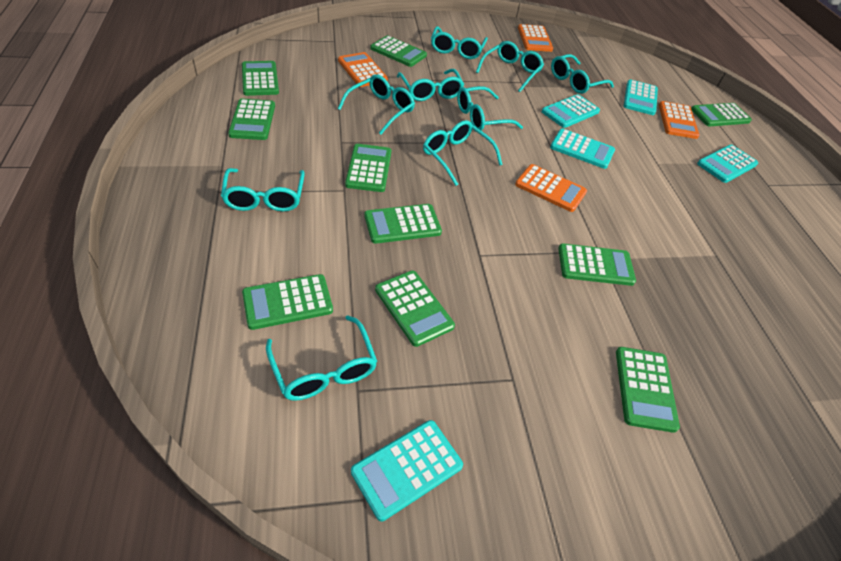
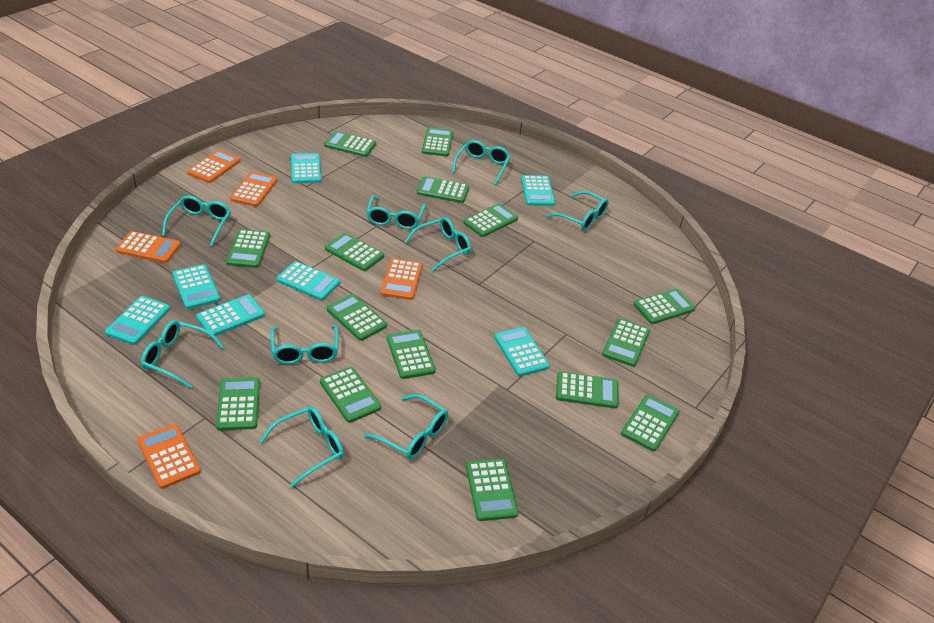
green calculator: 10 -> 15
orange calculator: 4 -> 5
turquoise calculator: 5 -> 7

